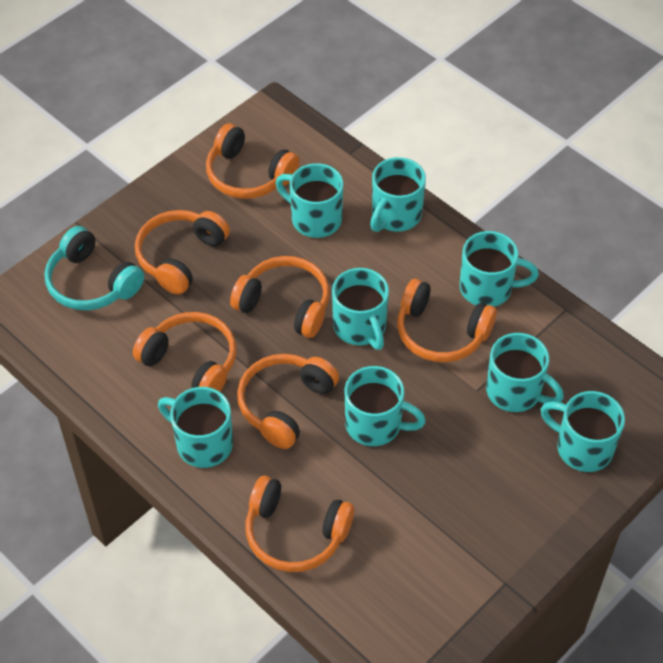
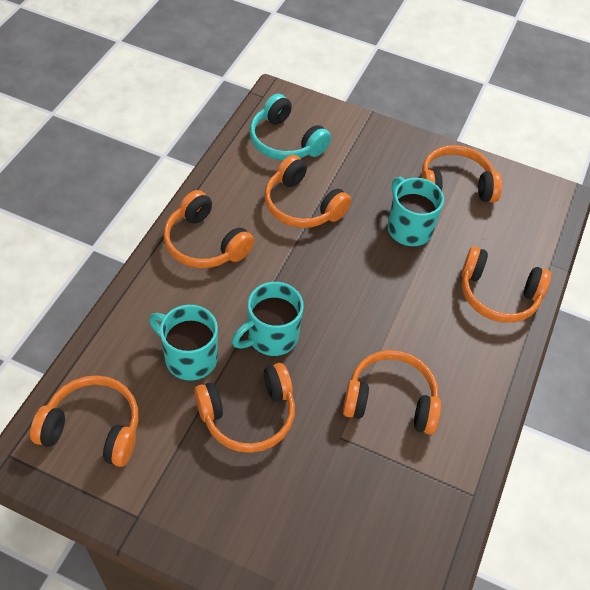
turquoise mug: 8 -> 3

